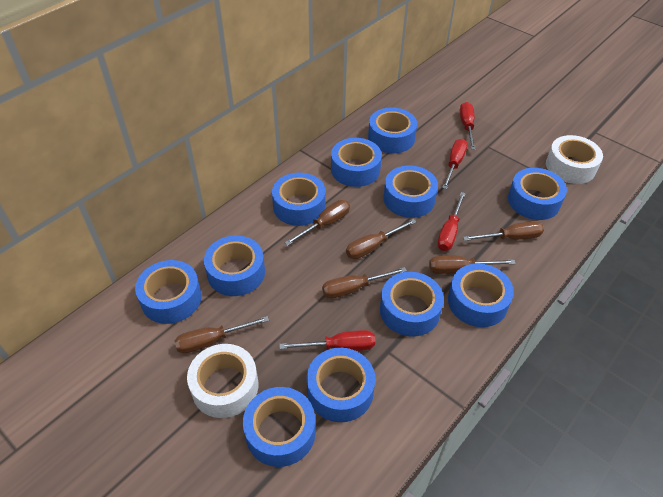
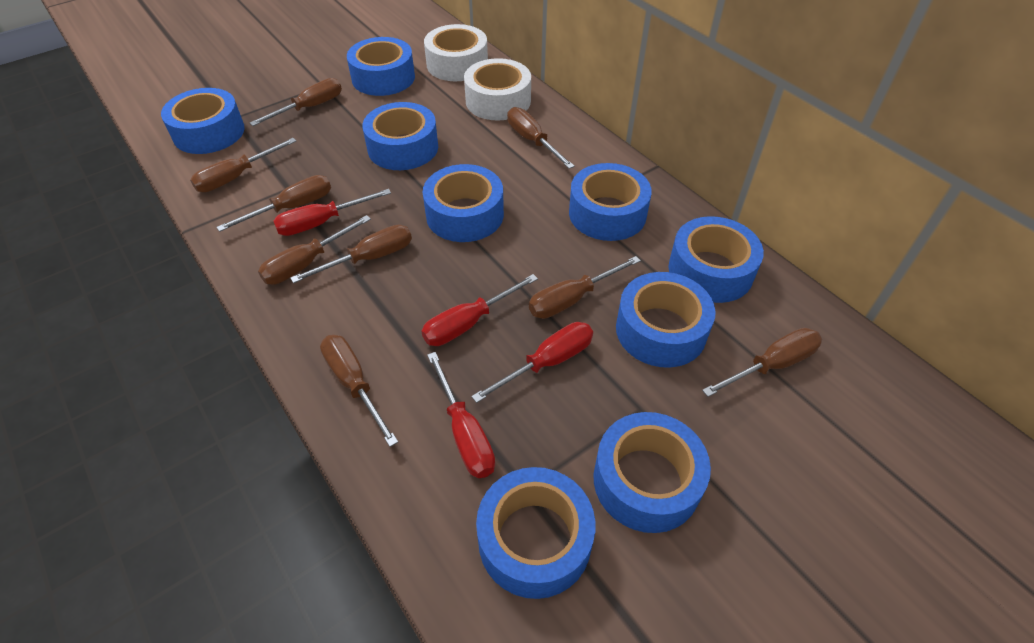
blue tape: 11 -> 9
brown screwdriver: 6 -> 9

